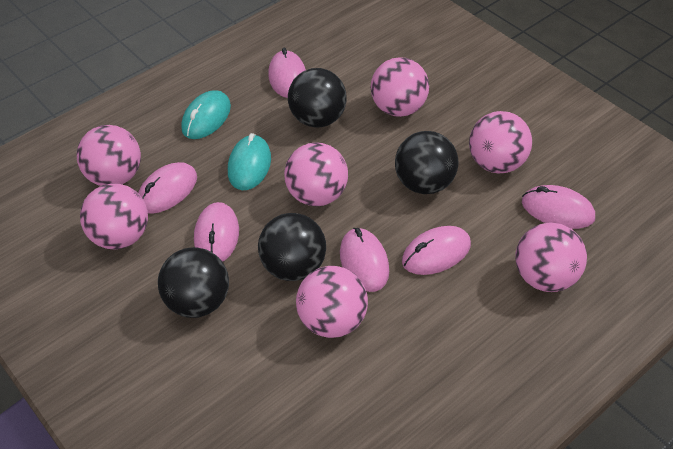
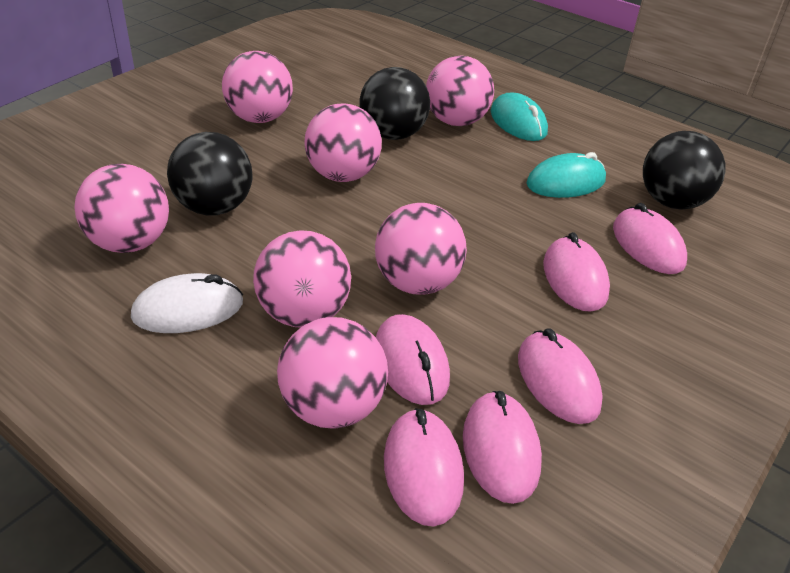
black ball: 4 -> 3
white mouse: 0 -> 1

